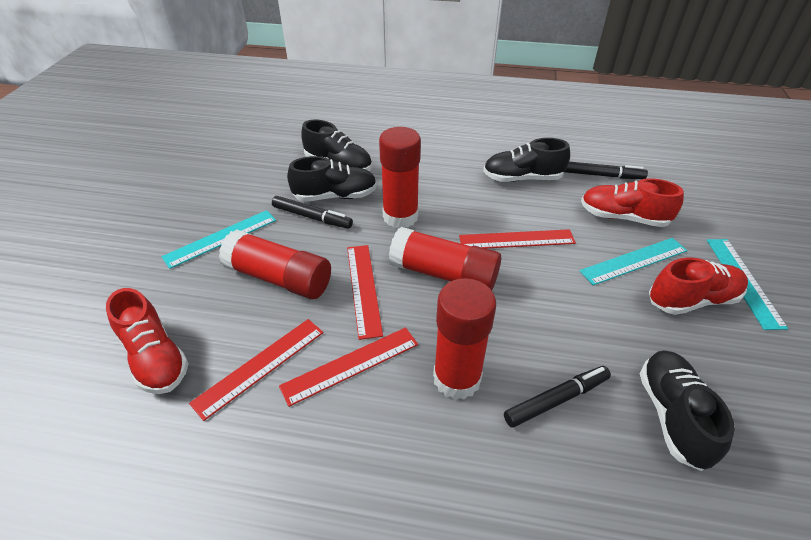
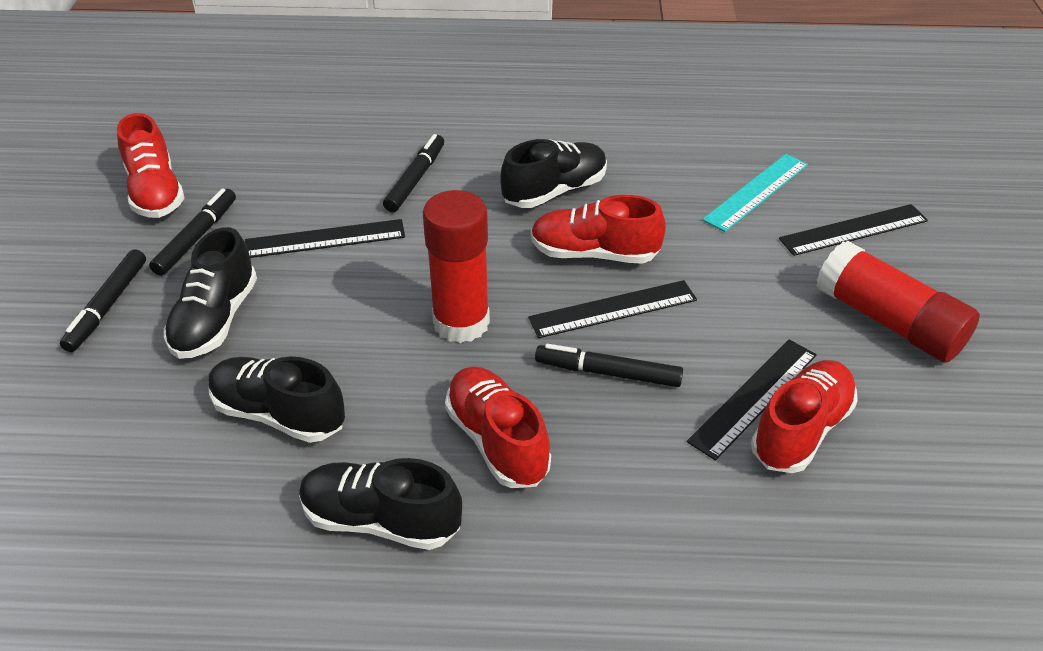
black marker: 3 -> 4
black ruler: 0 -> 4
red glue stick: 4 -> 2
red ruler: 4 -> 0
red shoe: 3 -> 4
turquoise ruler: 3 -> 1

